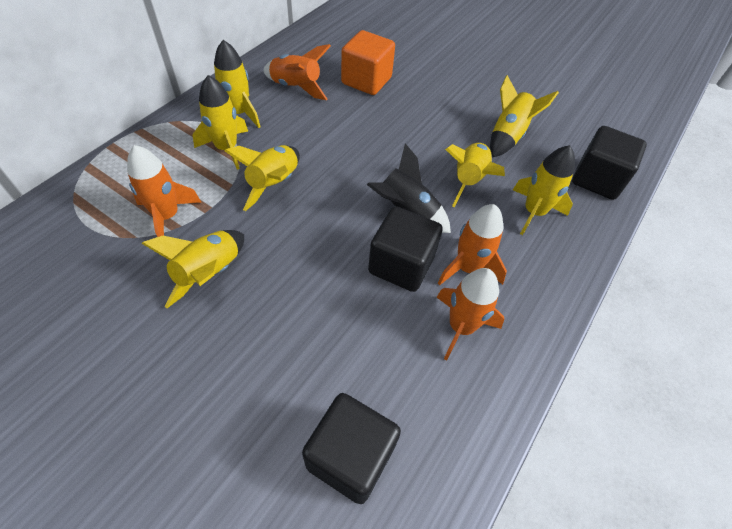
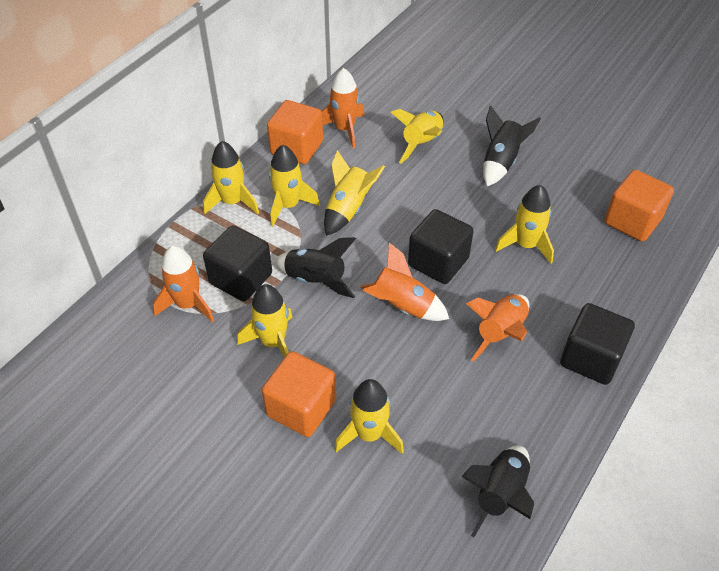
black rocket: 1 -> 3
orange cube: 1 -> 3

